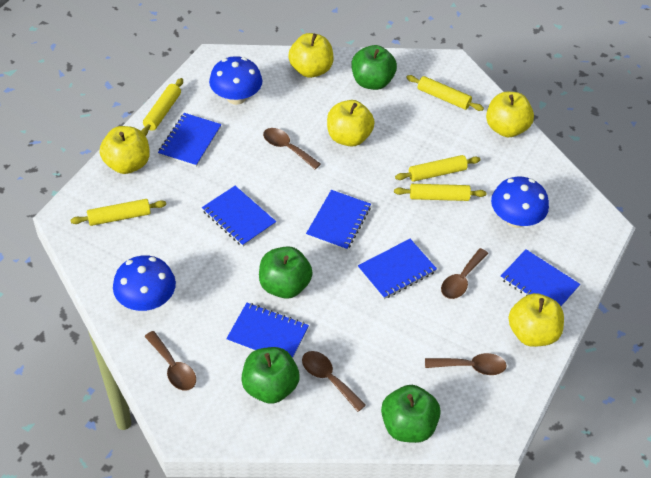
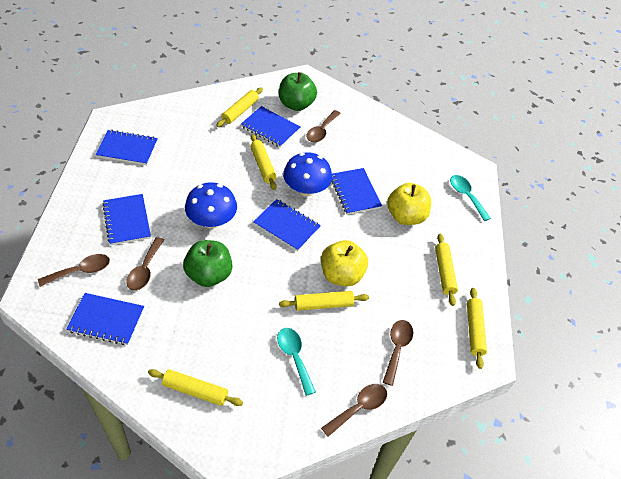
blue mushroom: 3 -> 2
green apple: 4 -> 2
turquoise spoon: 0 -> 2
yellow apple: 5 -> 2
yellow rolling pin: 5 -> 6

